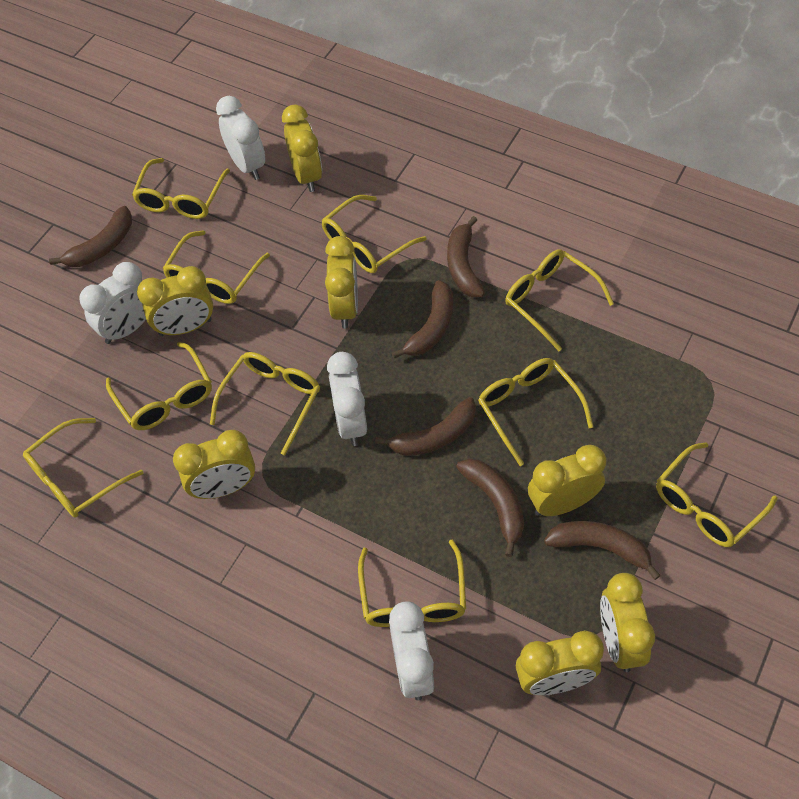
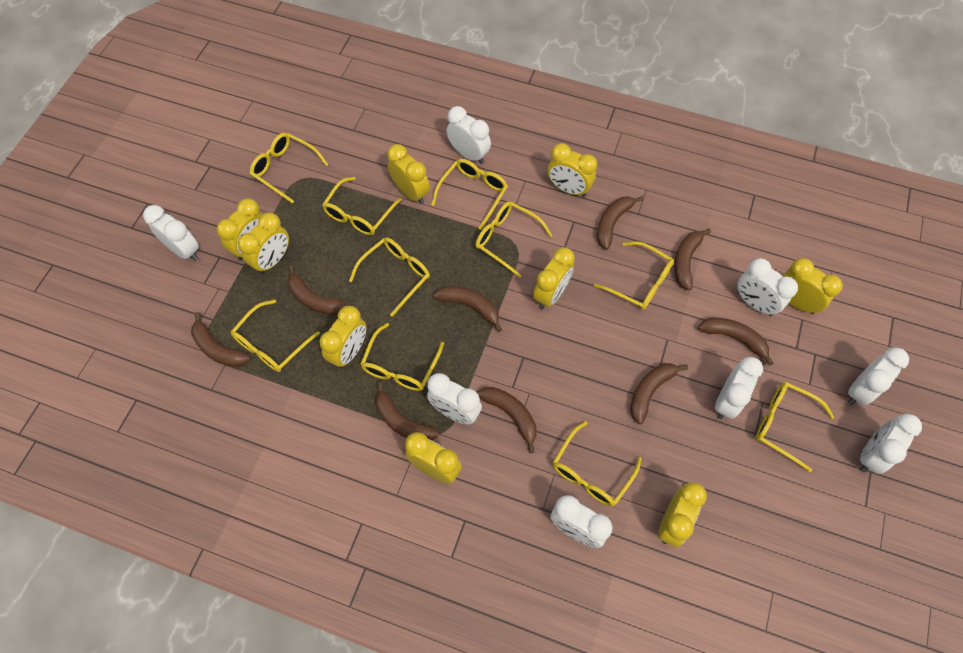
brown banana: 6 -> 9
white clock: 4 -> 8
yellow clock: 7 -> 9

